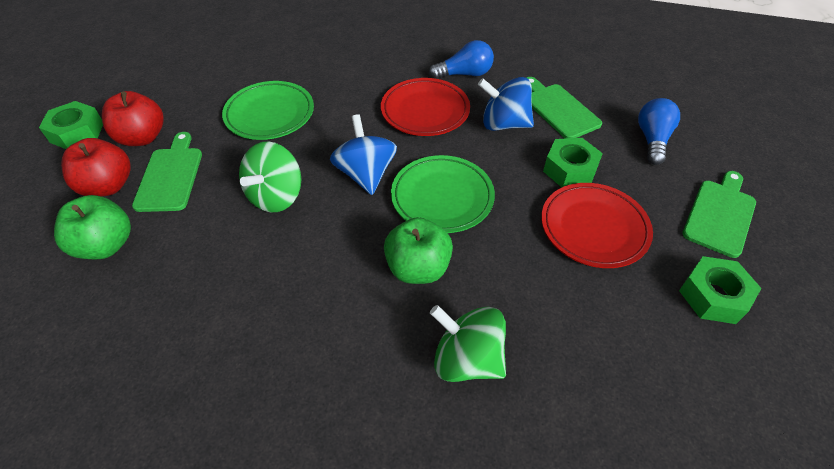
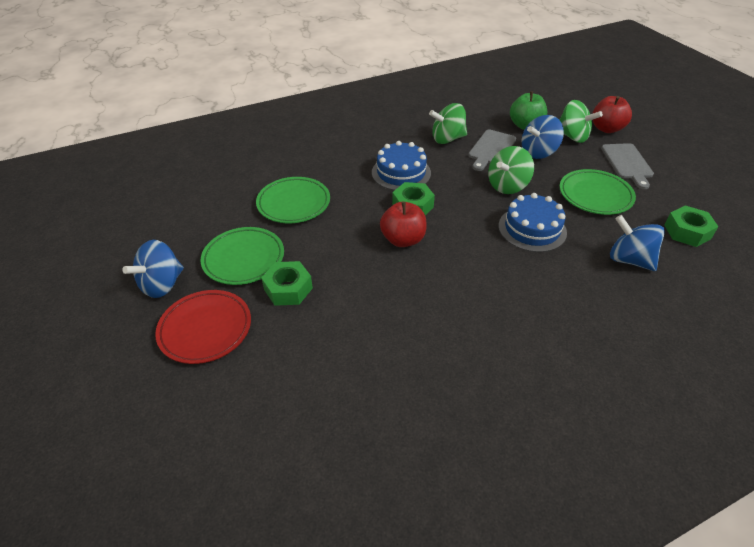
blue cake: 0 -> 2
blue light bulb: 2 -> 0
blue spinning top: 2 -> 3
green apple: 2 -> 1
green cutting board: 3 -> 0
green plate: 2 -> 3
green spinning top: 2 -> 3
grey cutting board: 0 -> 2
red plate: 2 -> 1

